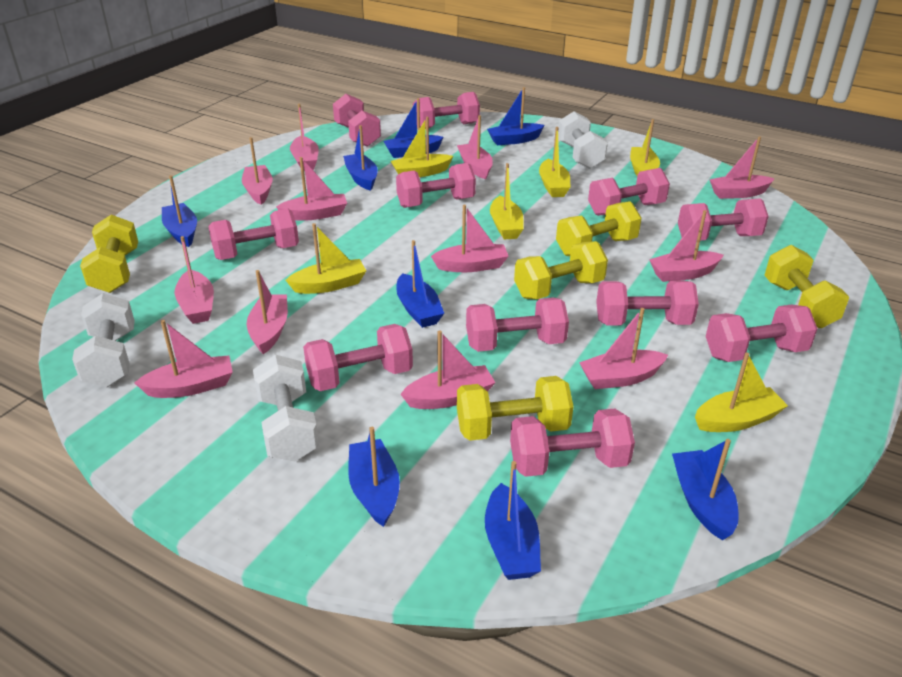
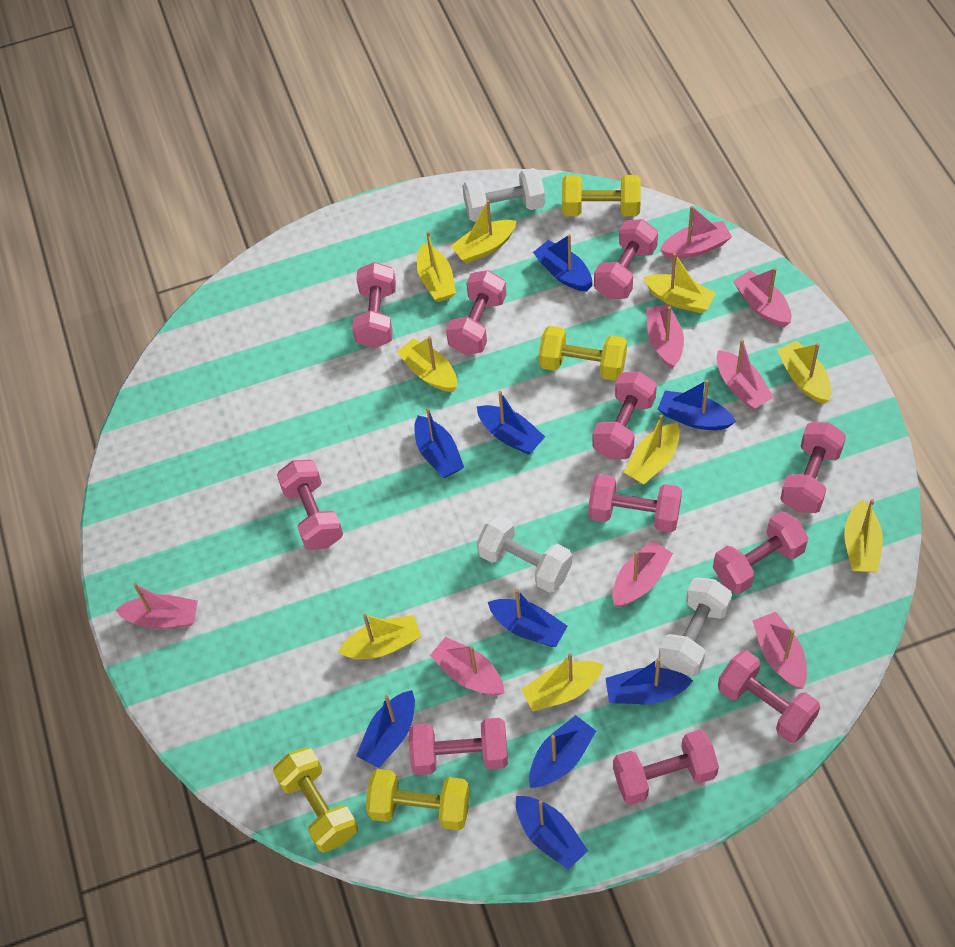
blue boat: 8 -> 9
pink boat: 12 -> 8
yellow boat: 6 -> 9
yellow dumbbell: 5 -> 4

